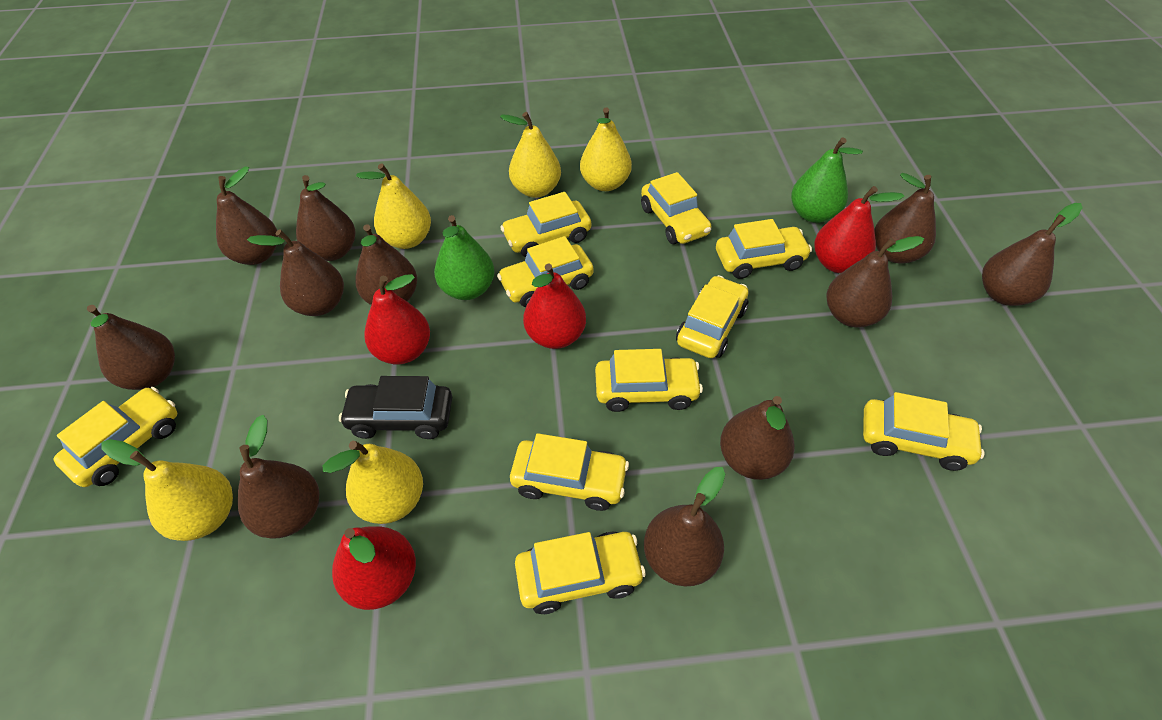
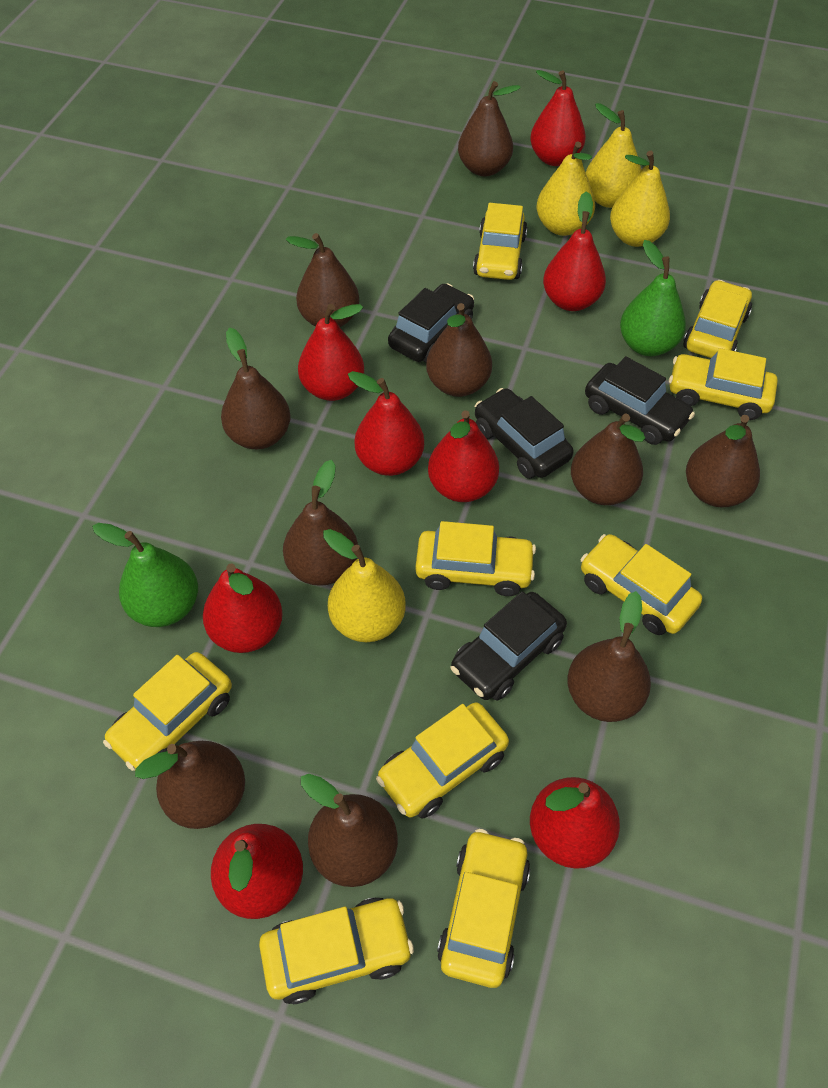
black car: 1 -> 4
brown pear: 11 -> 10
red pear: 4 -> 8
yellow car: 10 -> 9
yellow pear: 5 -> 4

